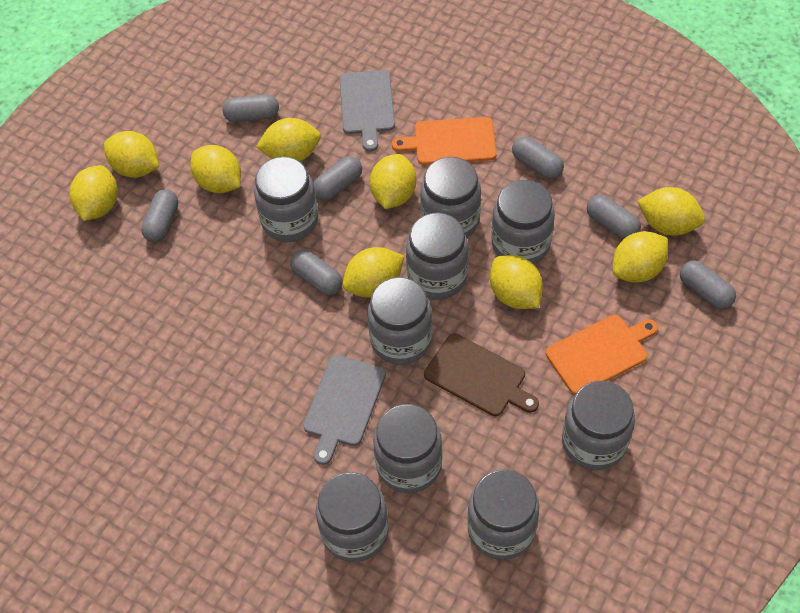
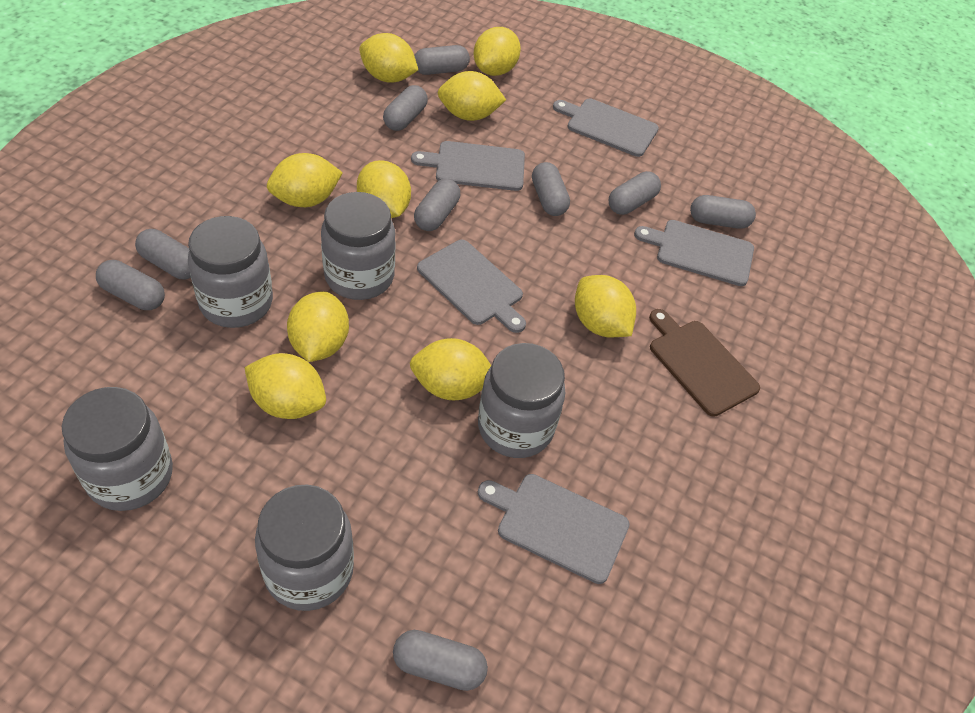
grey capsule: 7 -> 9
grey cutting board: 2 -> 5
grey jar: 9 -> 5
orange cutting board: 2 -> 0

